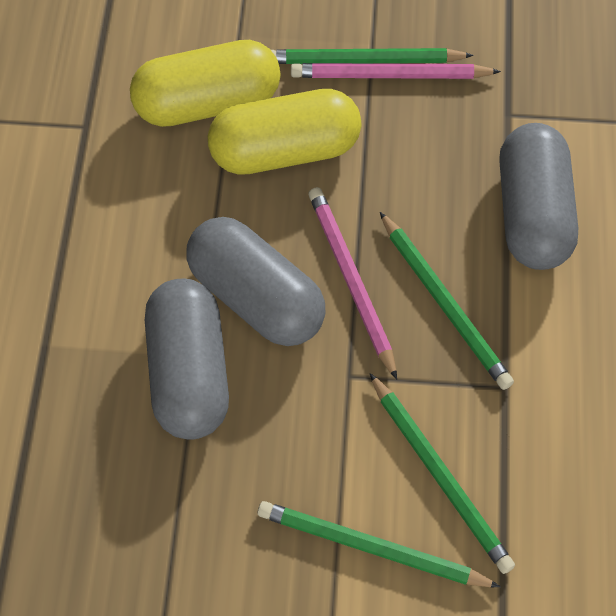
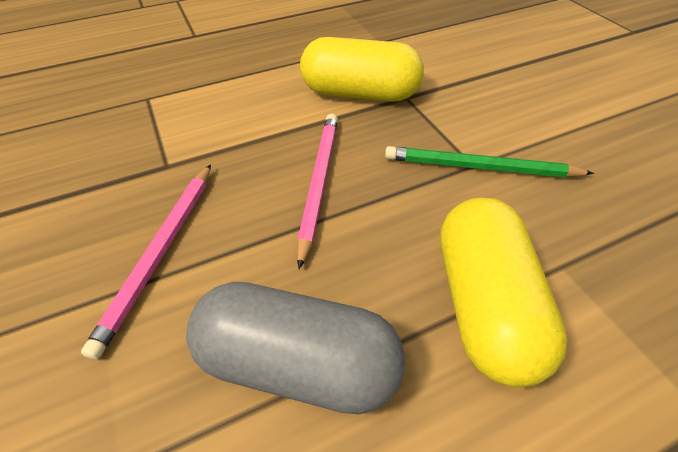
green pencil: 4 -> 1
grey capsule: 3 -> 1

